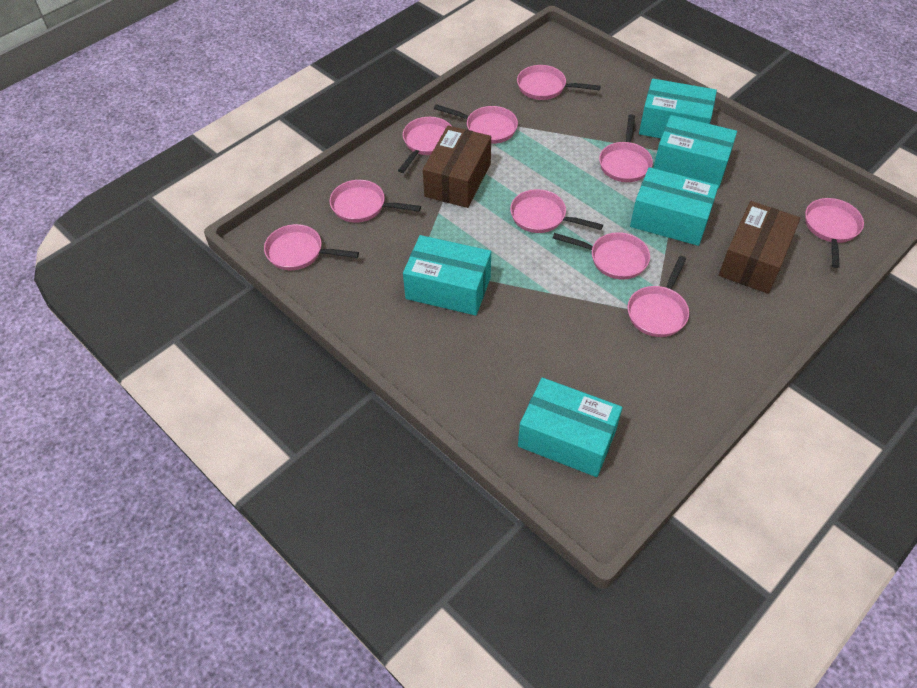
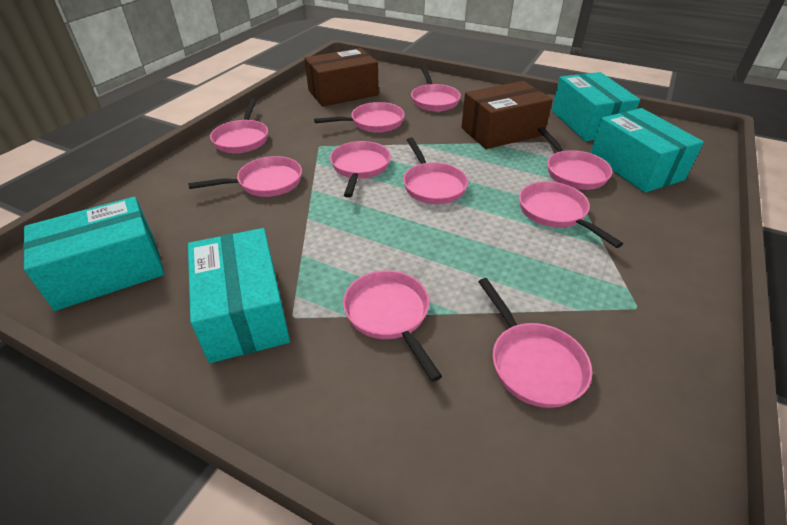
turquoise box: 5 -> 4

